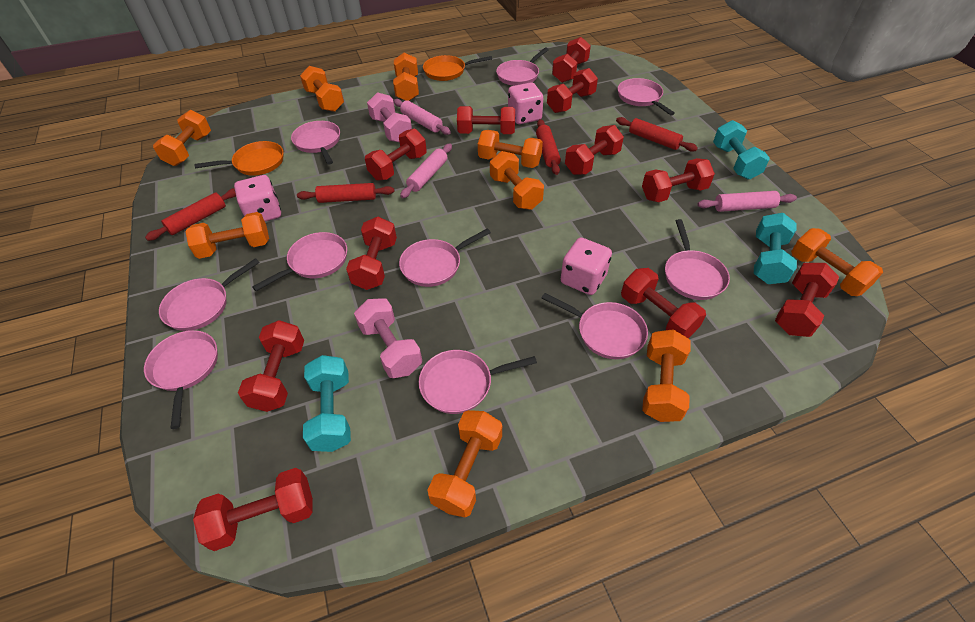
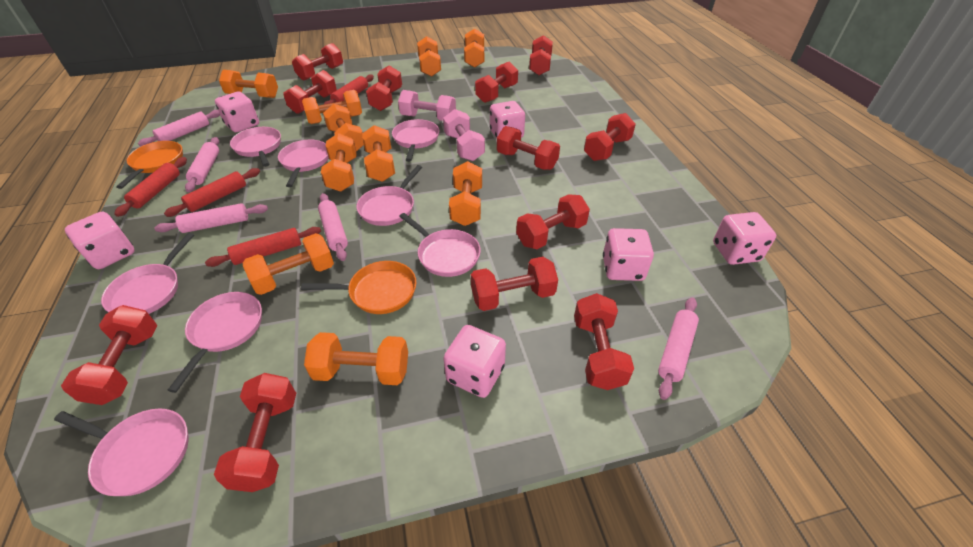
orange dumbbell: 9 -> 10
pink dice: 3 -> 6
pink pan: 10 -> 8
pink rolling pin: 3 -> 5
red dumbbell: 11 -> 12
turquoise dumbbell: 3 -> 0

